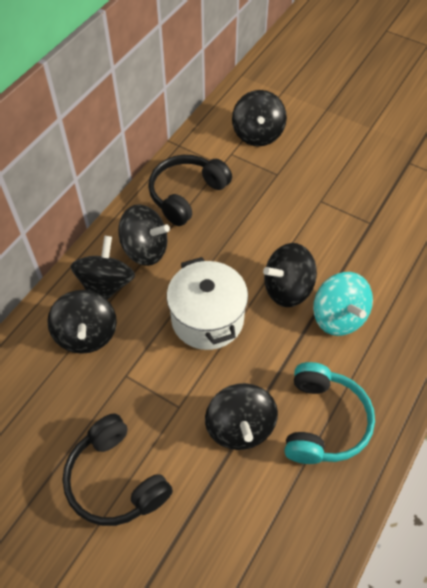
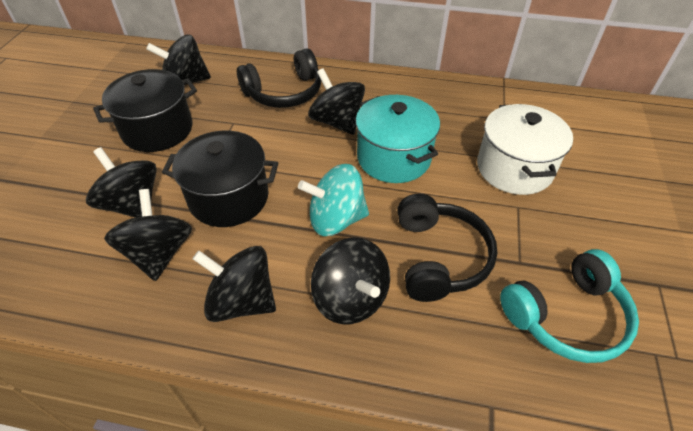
black pot: 0 -> 2
turquoise pot: 0 -> 1

